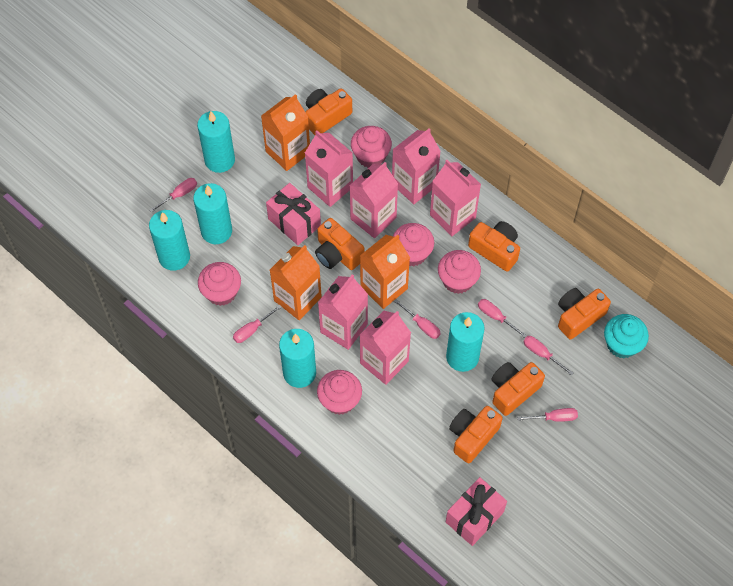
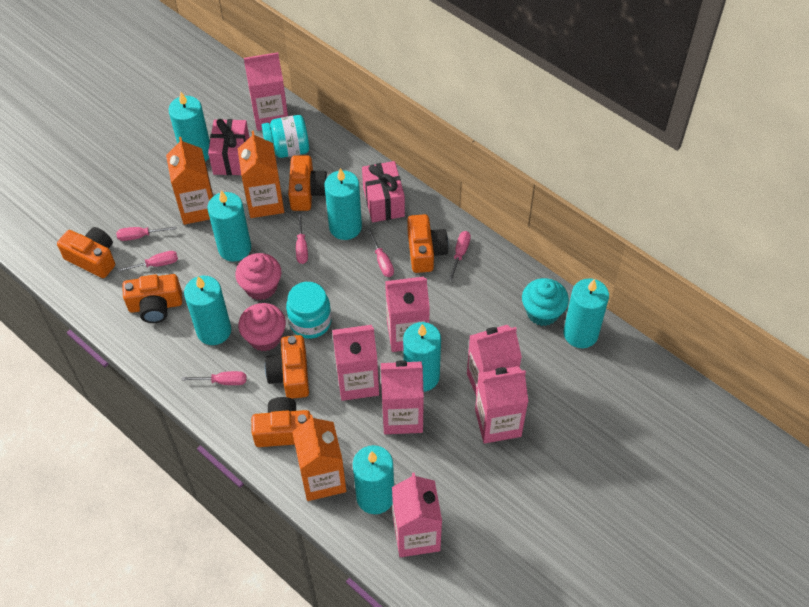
pink carton: 6 -> 7
pink cupcake: 5 -> 2
turquoise candle: 5 -> 7
turquoise jar: 0 -> 2

